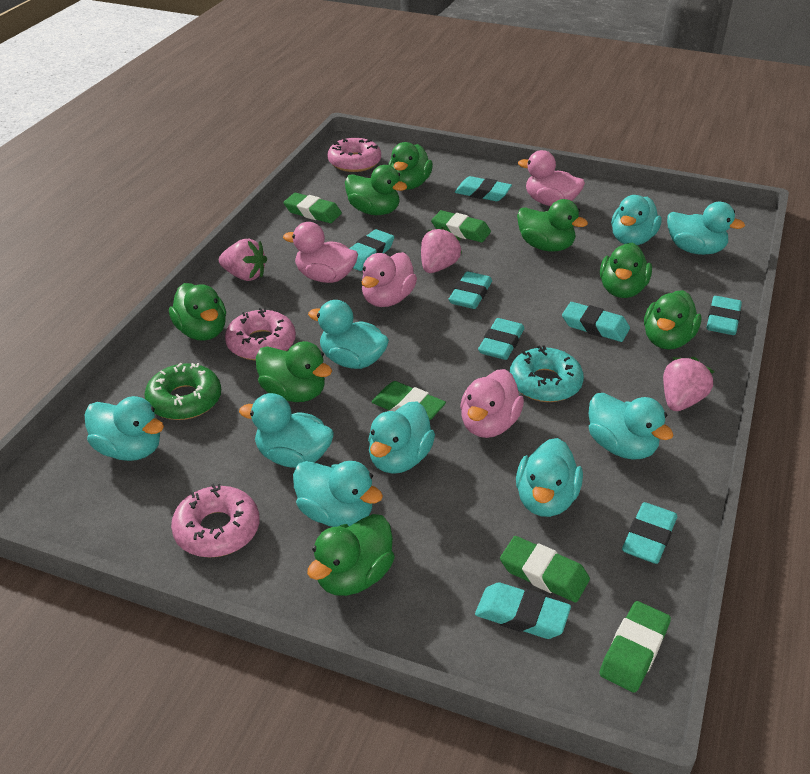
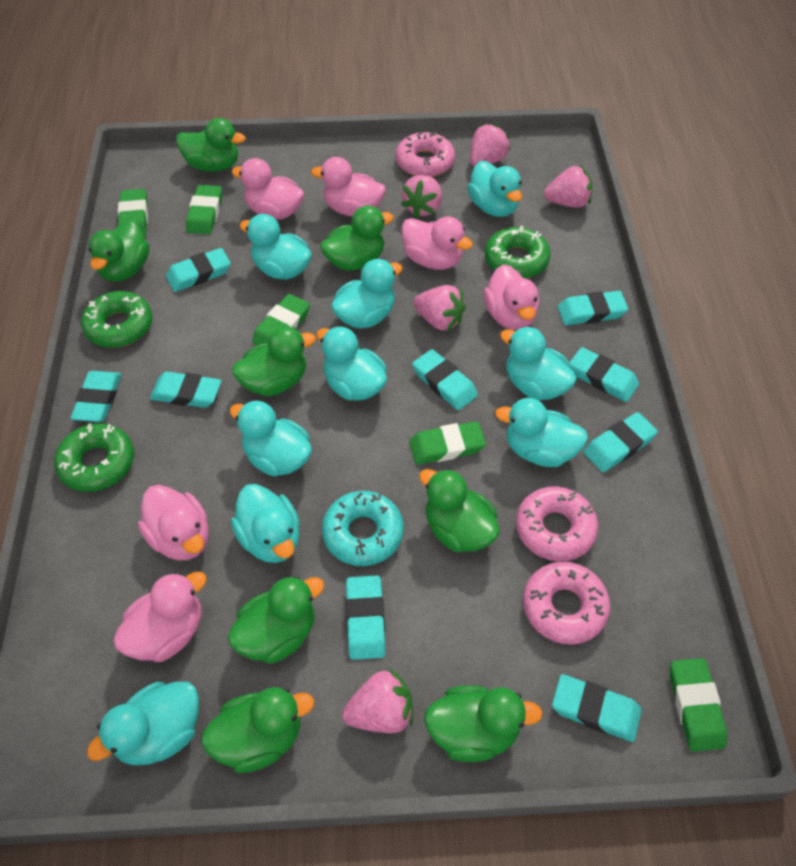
green donut: 1 -> 3
pink duck: 4 -> 6
pink strawberry: 3 -> 5
turquoise eraser: 8 -> 9

